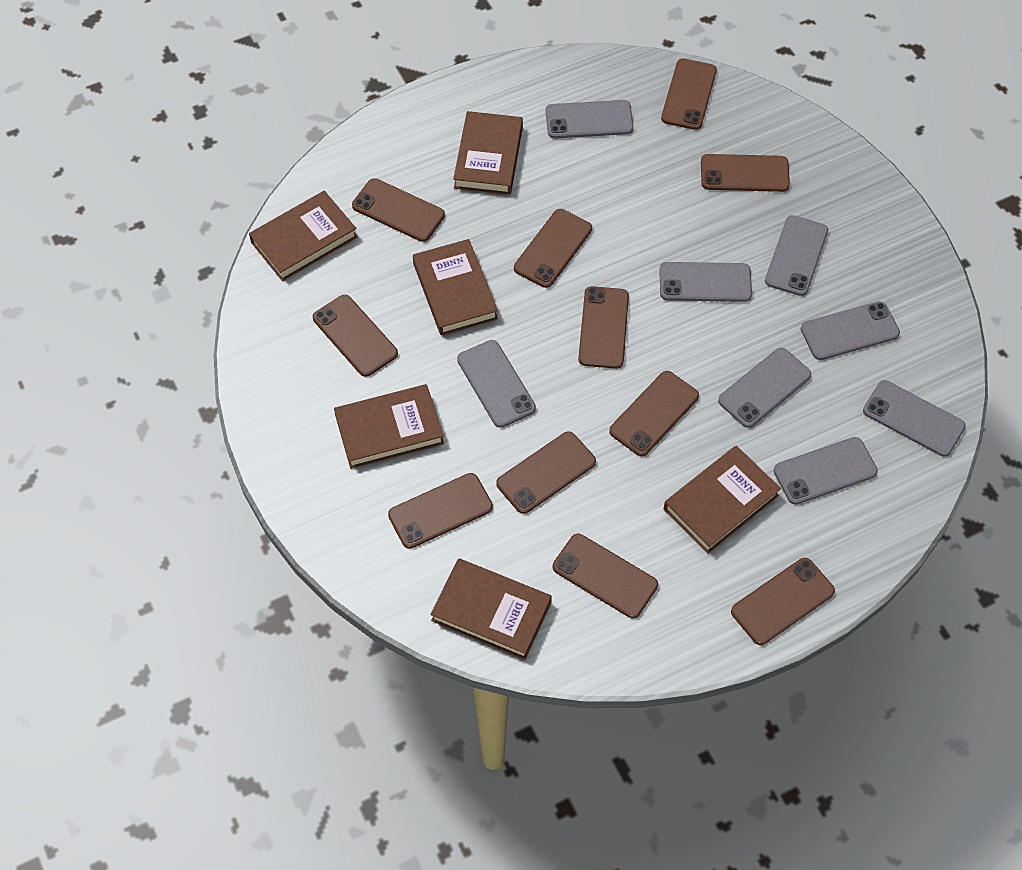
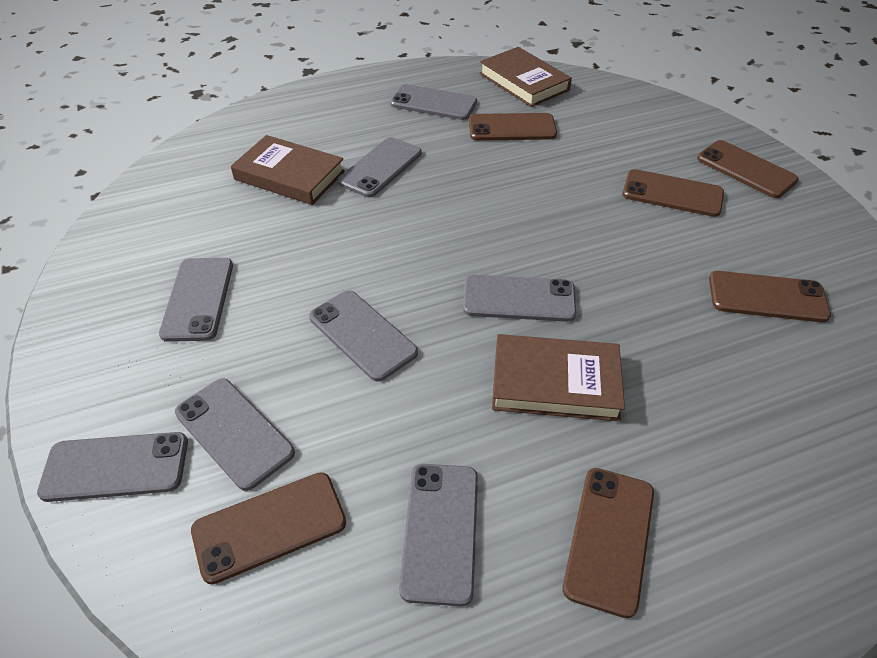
brown book: 6 -> 3
brown phone: 11 -> 6

